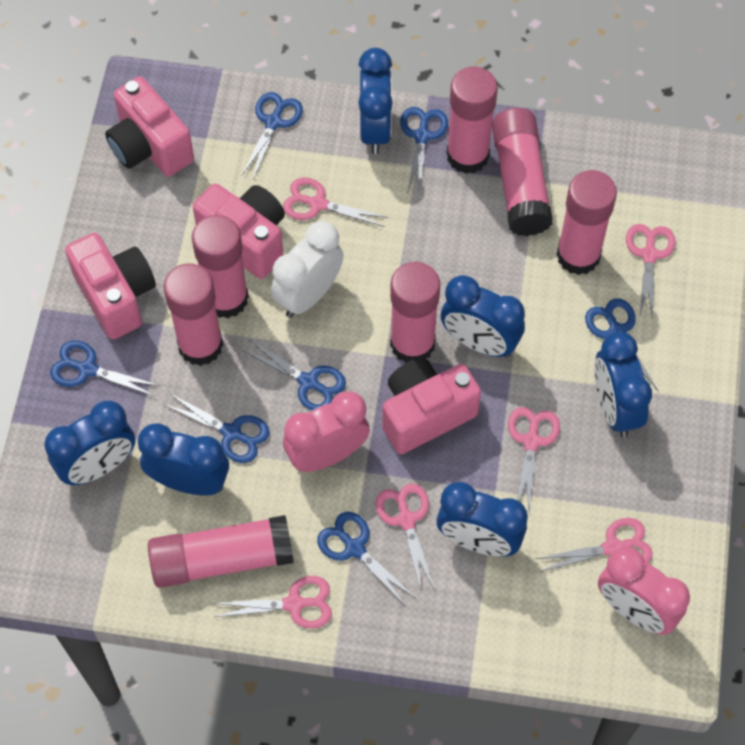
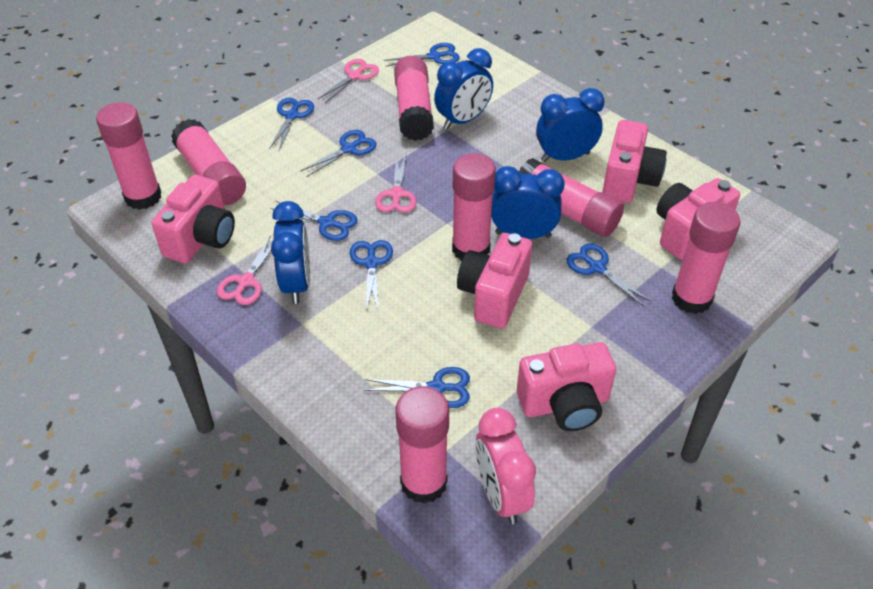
blue clock: 6 -> 4
pink camera: 4 -> 5
pink clock: 2 -> 1
pink scissors: 6 -> 3
white clock: 1 -> 0

